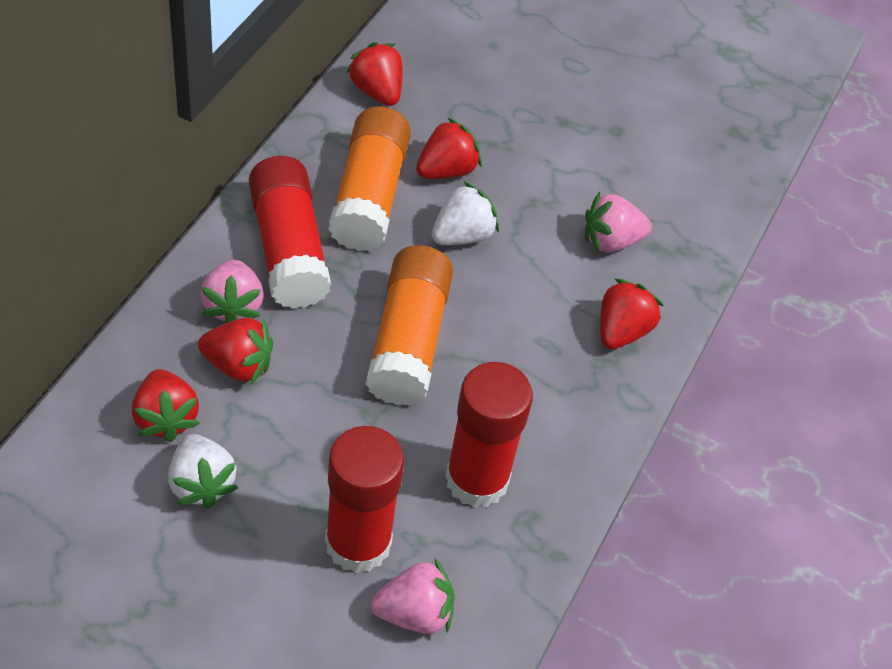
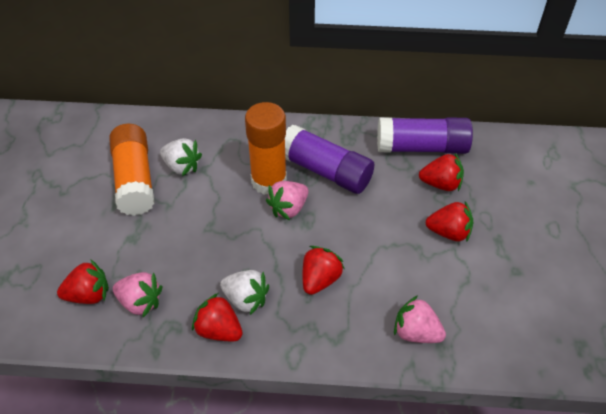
purple glue stick: 0 -> 2
red glue stick: 3 -> 0

